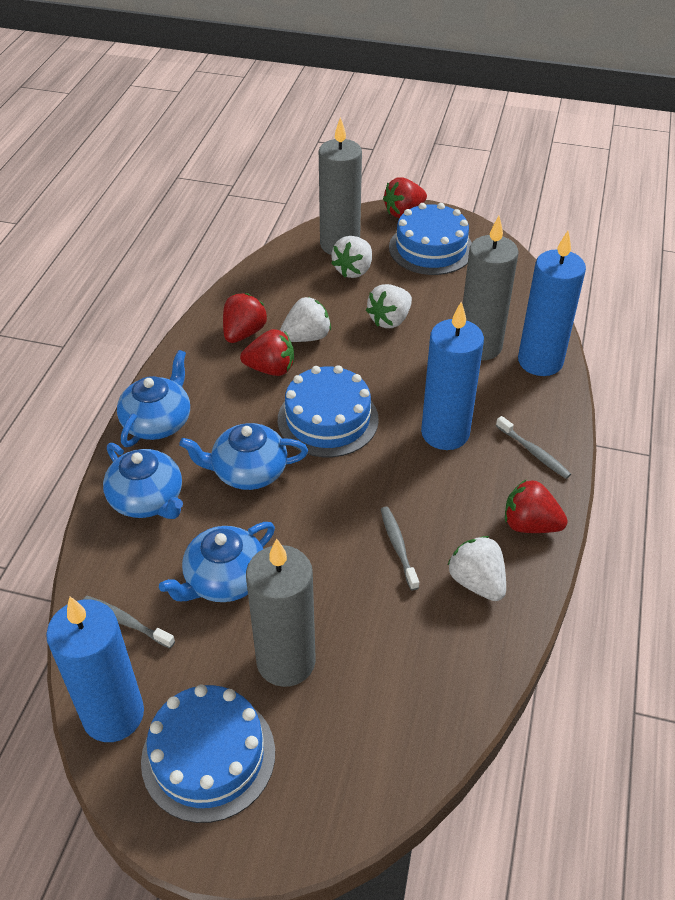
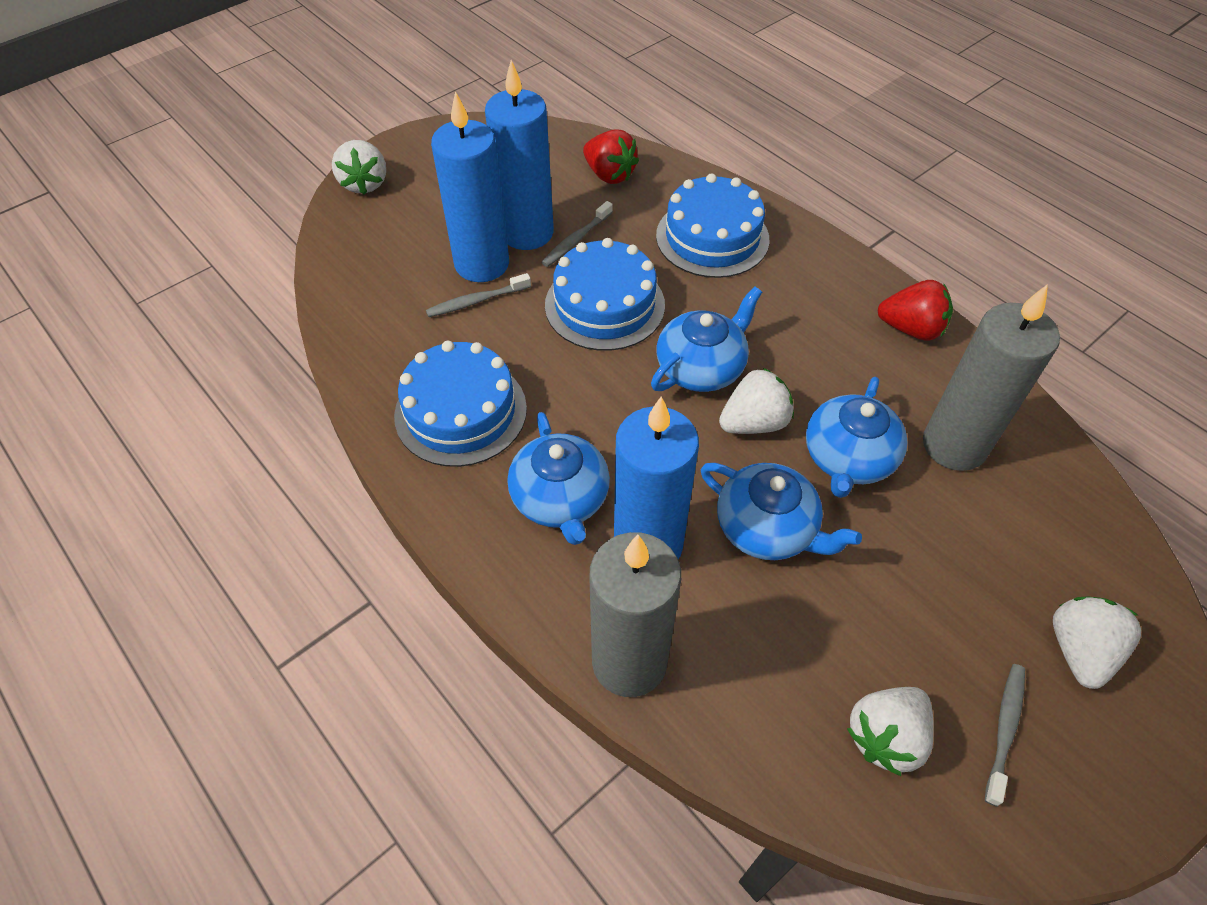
grey candle: 3 -> 2
red strawberry: 4 -> 2

